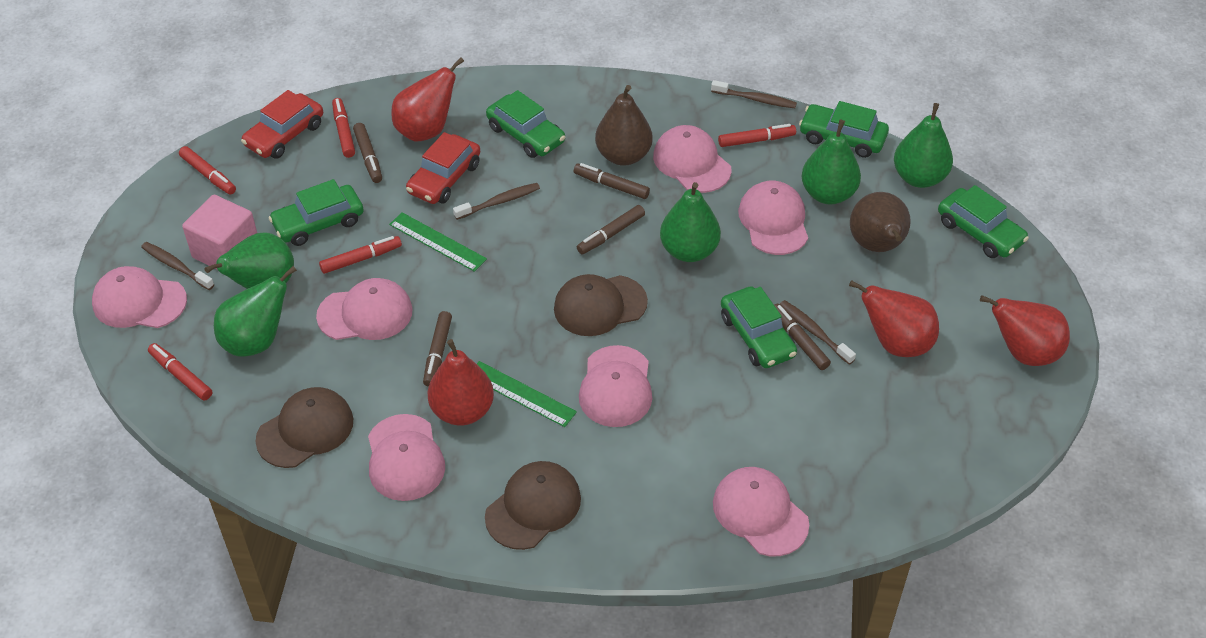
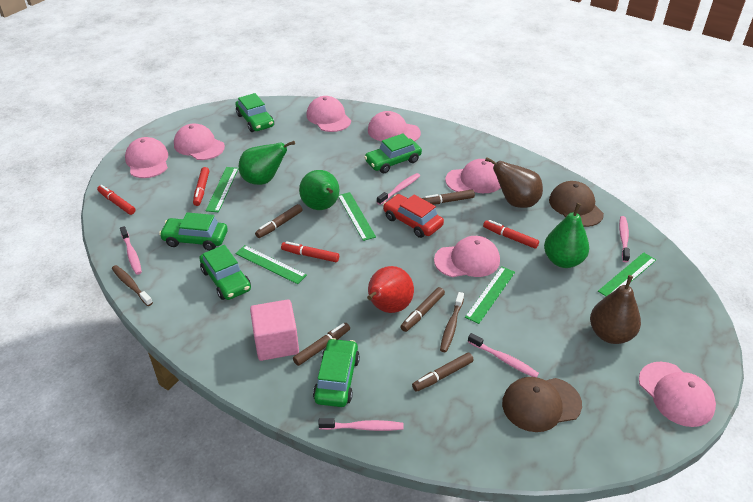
brown cap: 3 -> 2
brown toothbrush: 4 -> 2
green pear: 5 -> 3
green ruler: 2 -> 5
pink toothbrush: 0 -> 5
red car: 2 -> 1
red marker: 5 -> 4
red pear: 4 -> 1

